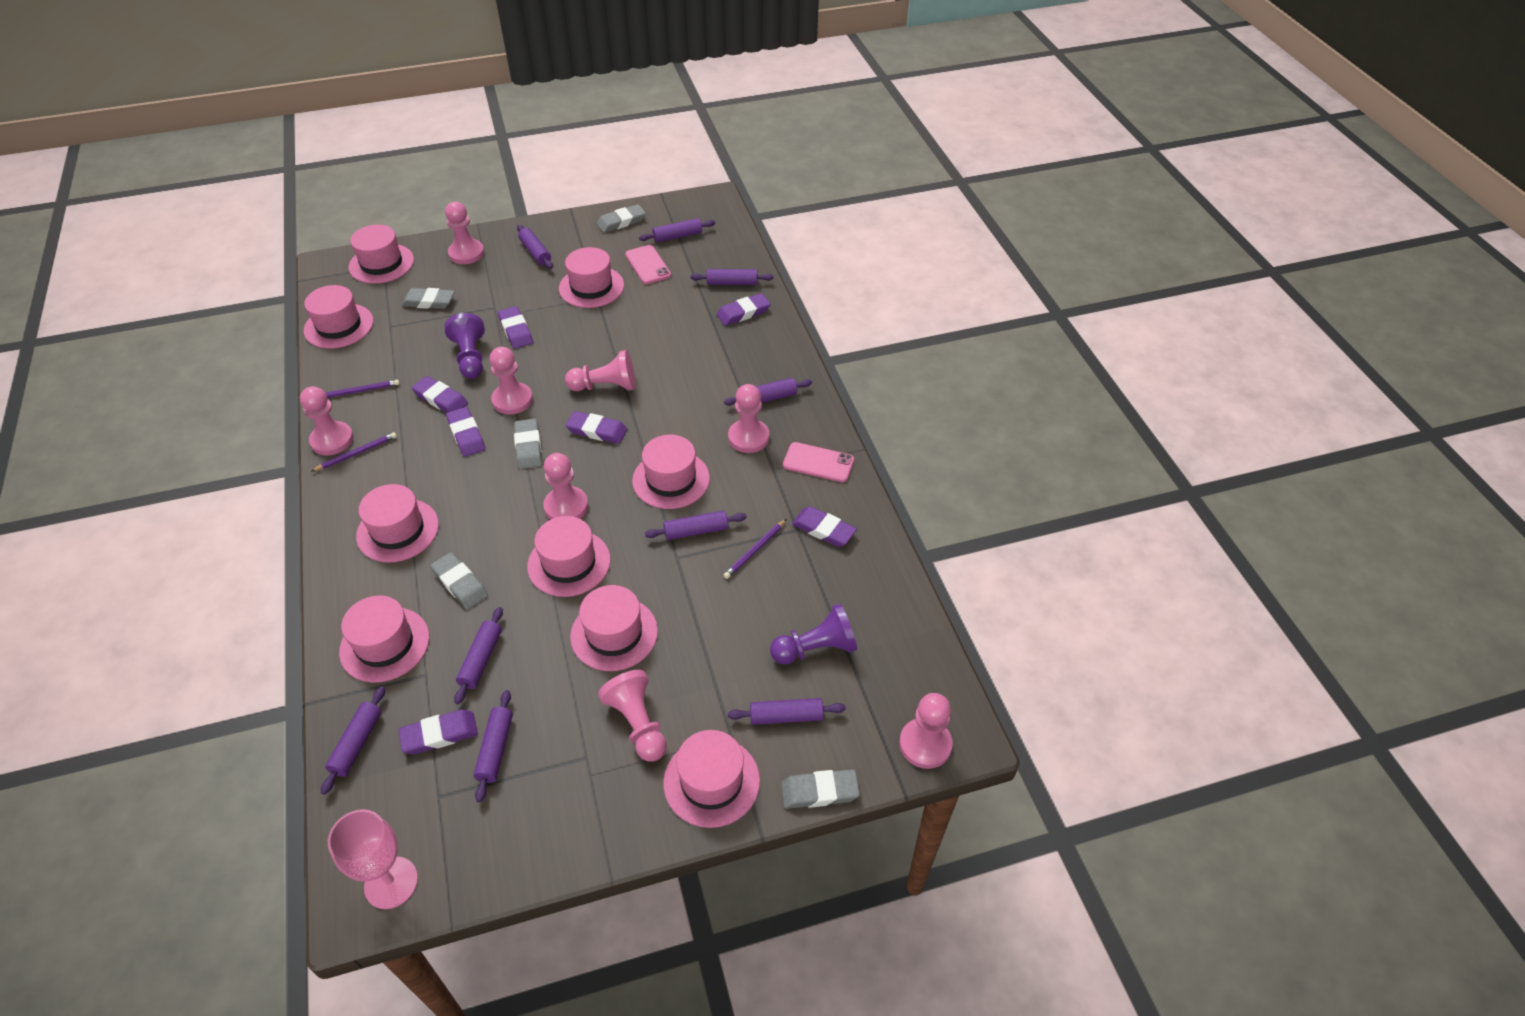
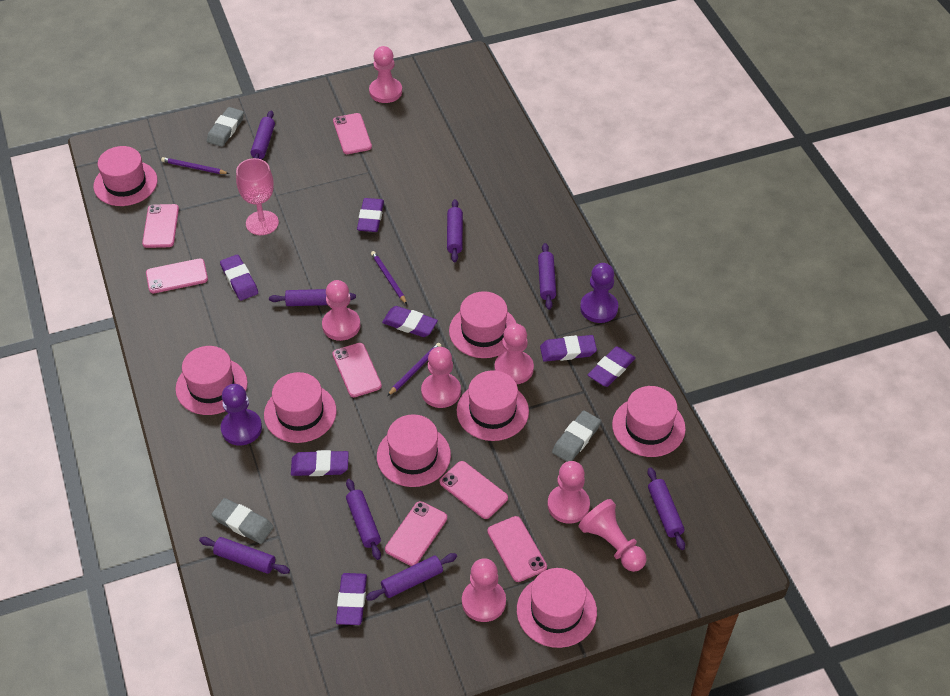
grey eraser: 5 -> 3
pink hat: 9 -> 8
pink pawn: 8 -> 7
pink phone: 2 -> 7
purple rolling pin: 9 -> 8

